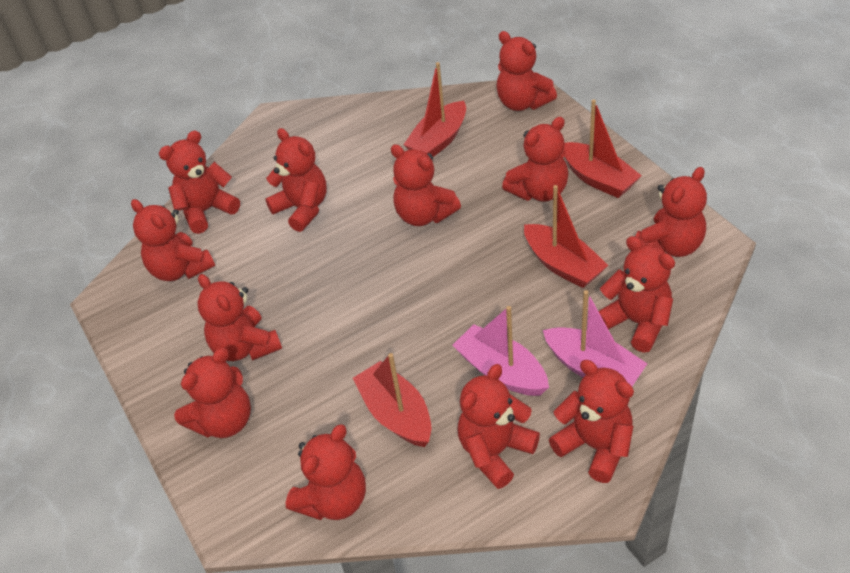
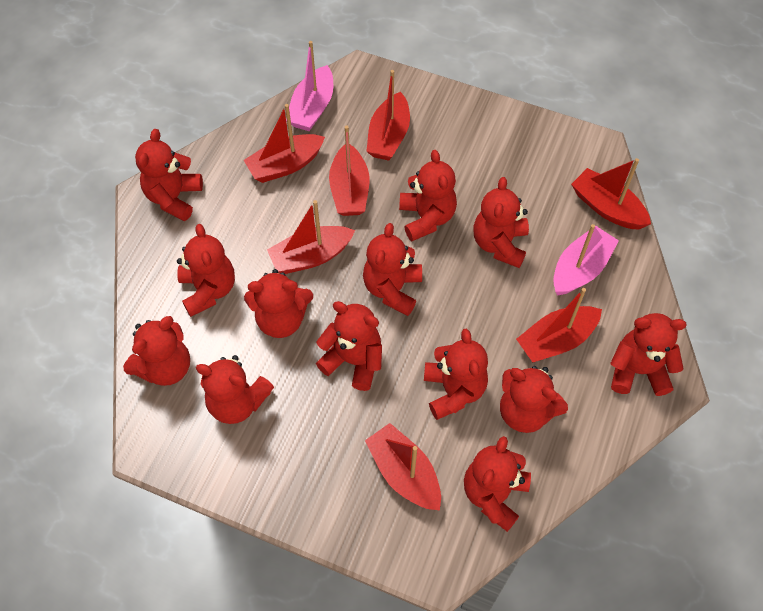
red boat: 4 -> 7

